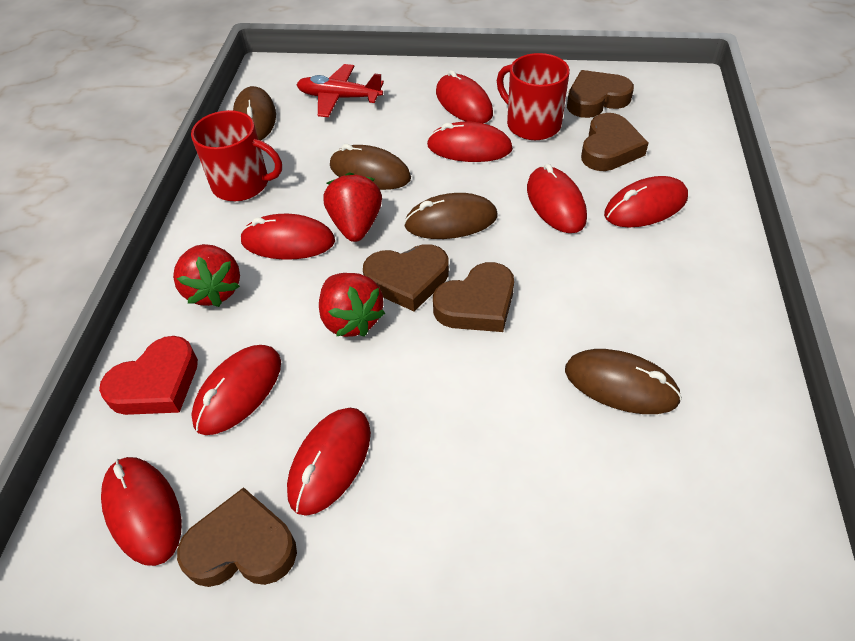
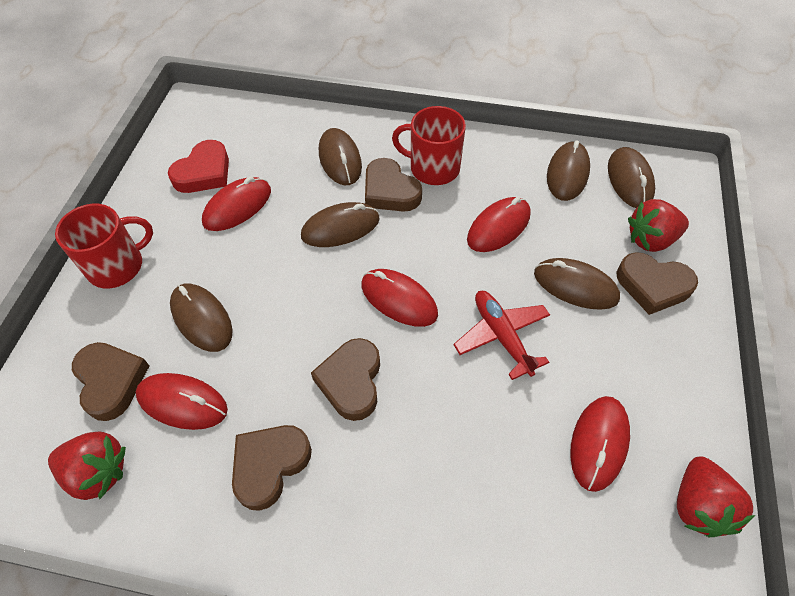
brown mouse: 4 -> 6
red mouse: 8 -> 5

